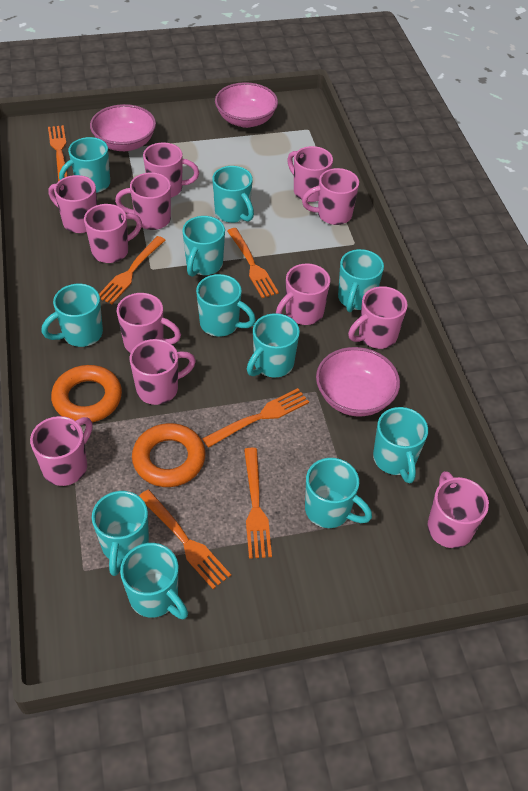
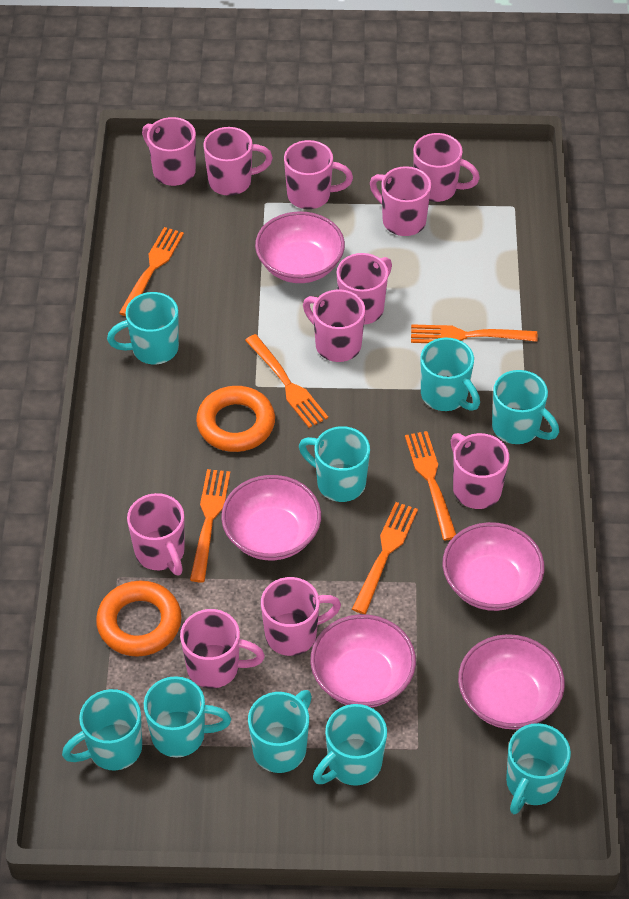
pink bowl: 3 -> 5
pink mug: 12 -> 11
turquoise mug: 11 -> 9

